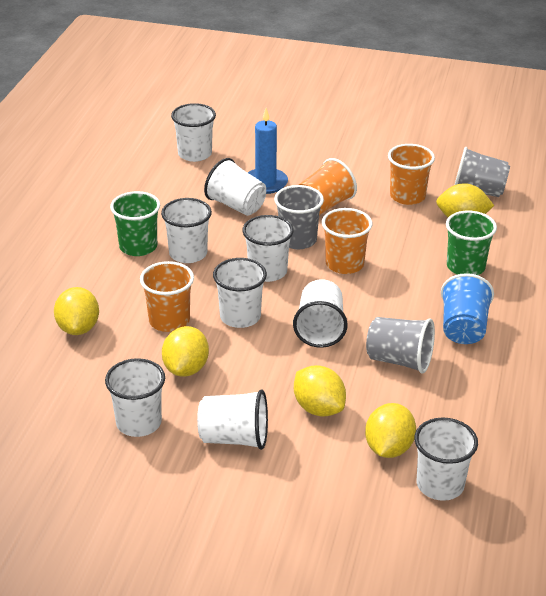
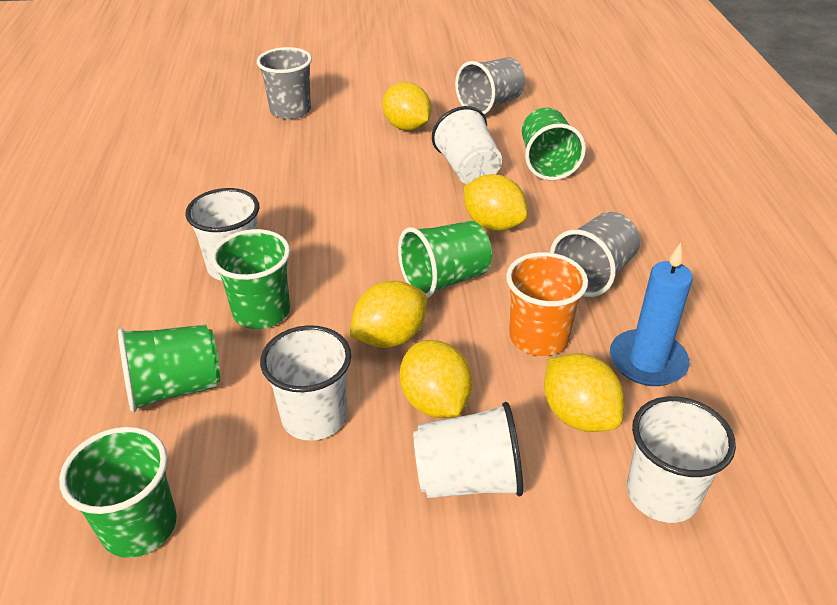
blue cup: 1 -> 0
green cup: 2 -> 5
orange cup: 4 -> 1
white cup: 9 -> 5

